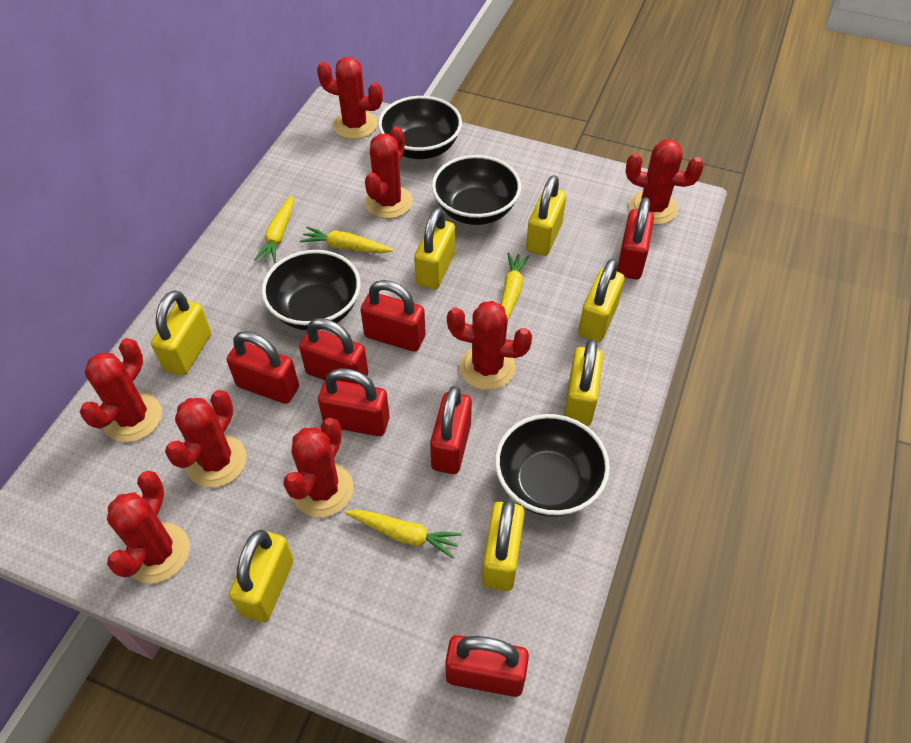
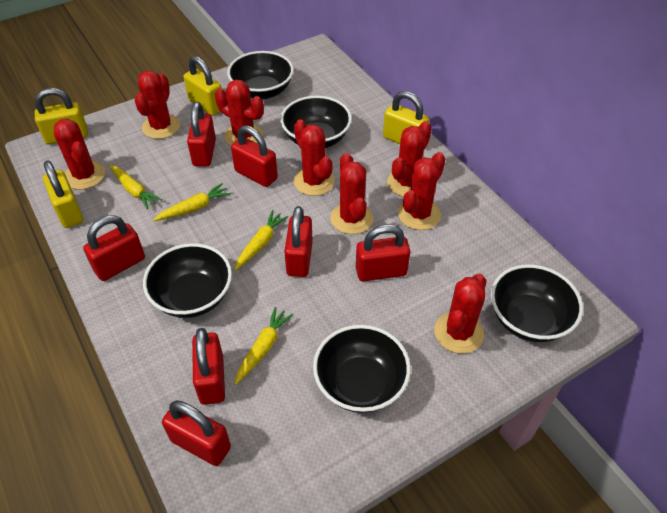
black bowl: 4 -> 5
yellow padlock: 7 -> 4

